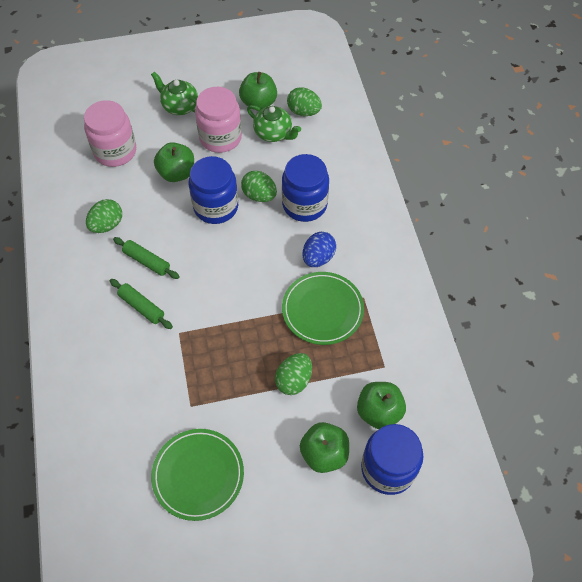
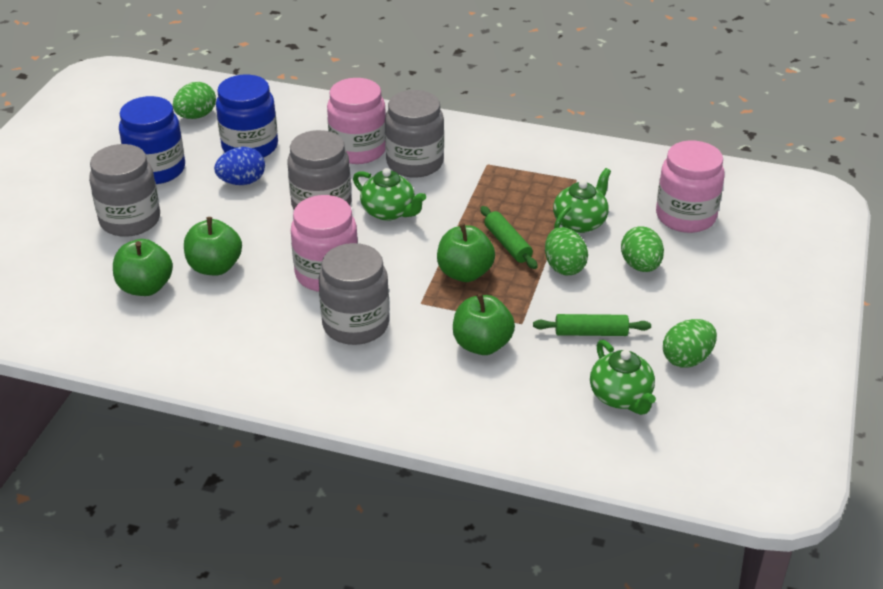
blue jar: 3 -> 2
green plate: 2 -> 0
green teapot: 2 -> 3
grey jar: 0 -> 4
pink jar: 2 -> 3

